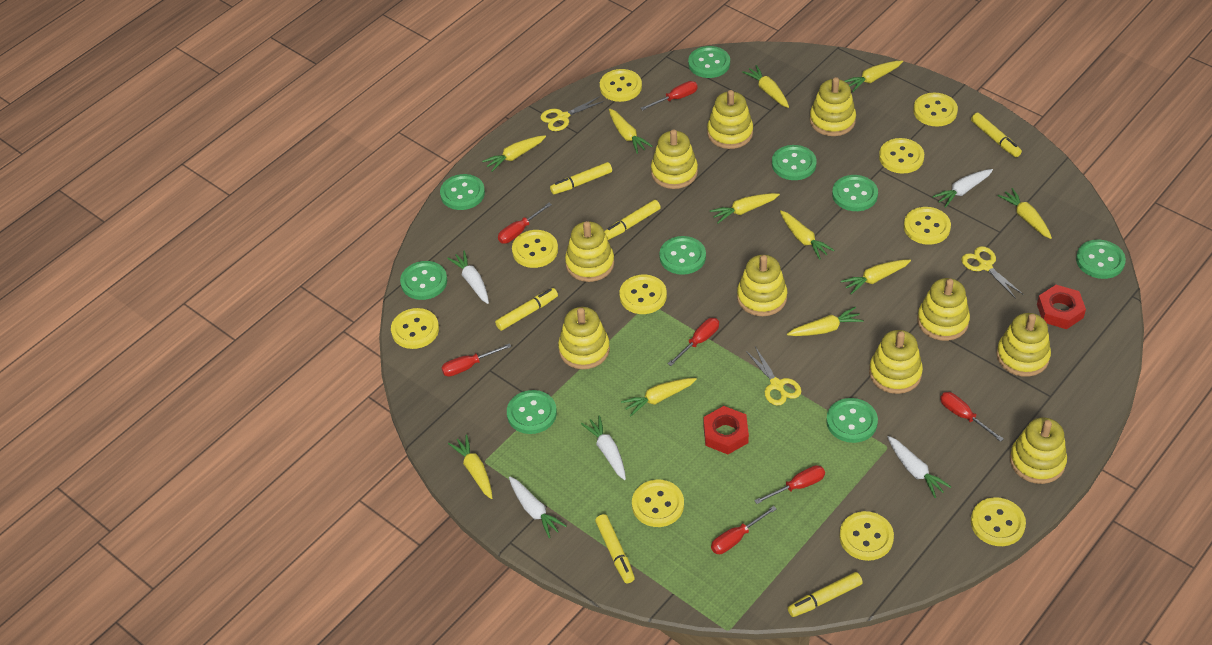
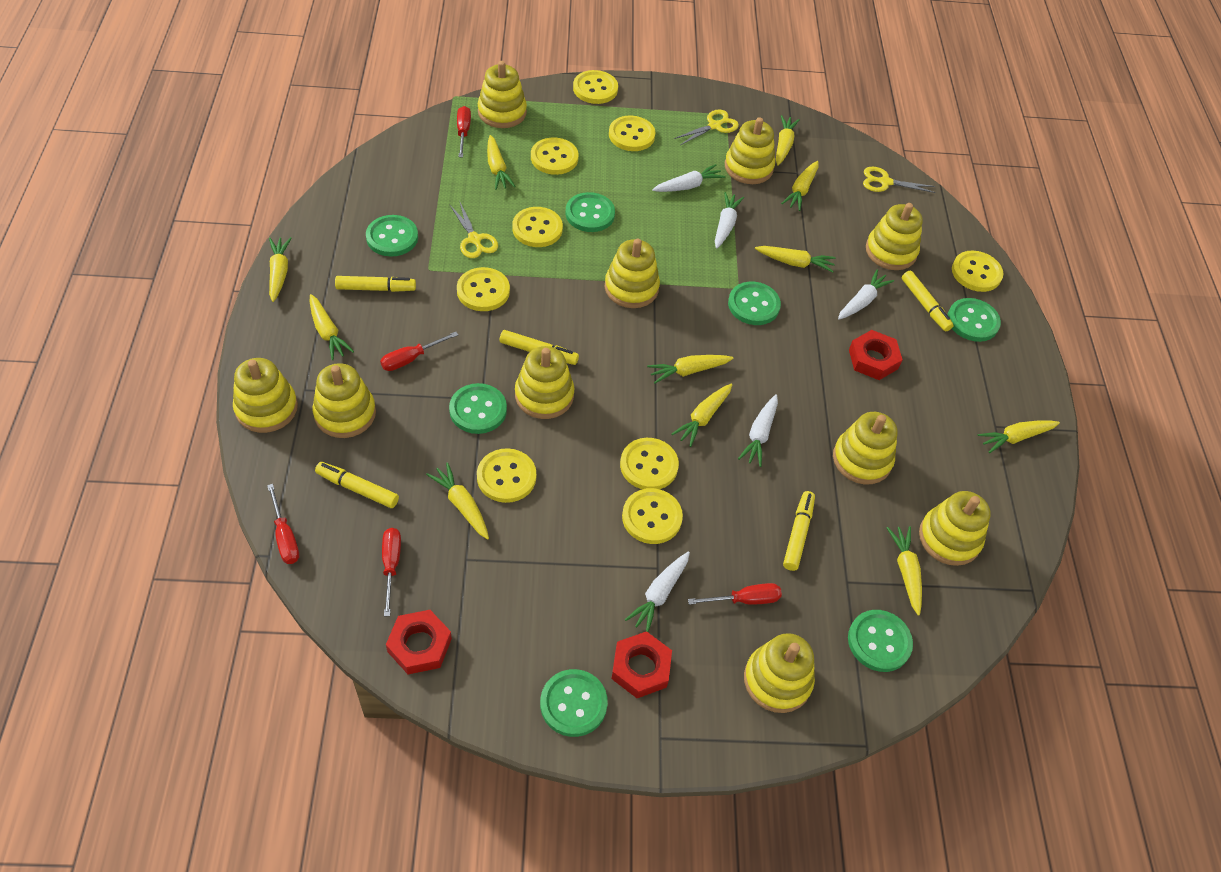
green button: 9 -> 7
red nut: 2 -> 3
red screwdriver: 7 -> 5
yellow button: 10 -> 9
yellow marker: 6 -> 5

